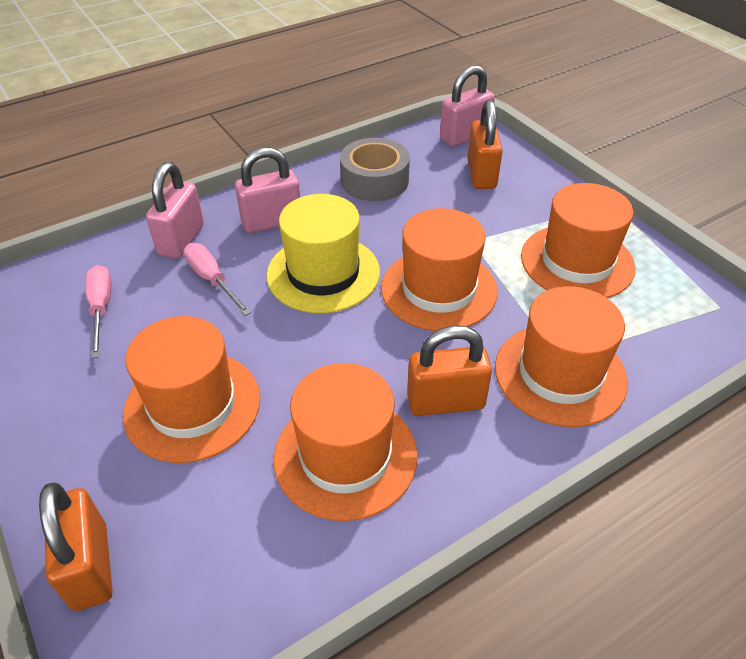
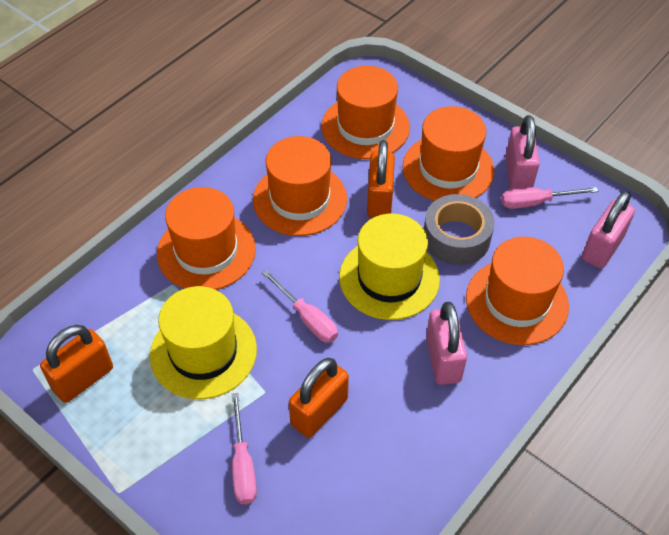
pink screwdriver: 2 -> 3
yellow hat: 1 -> 2

